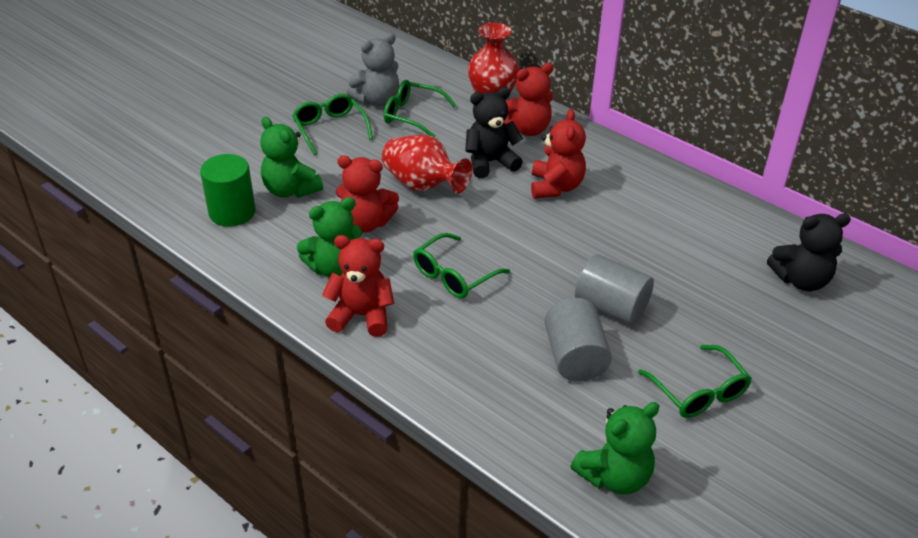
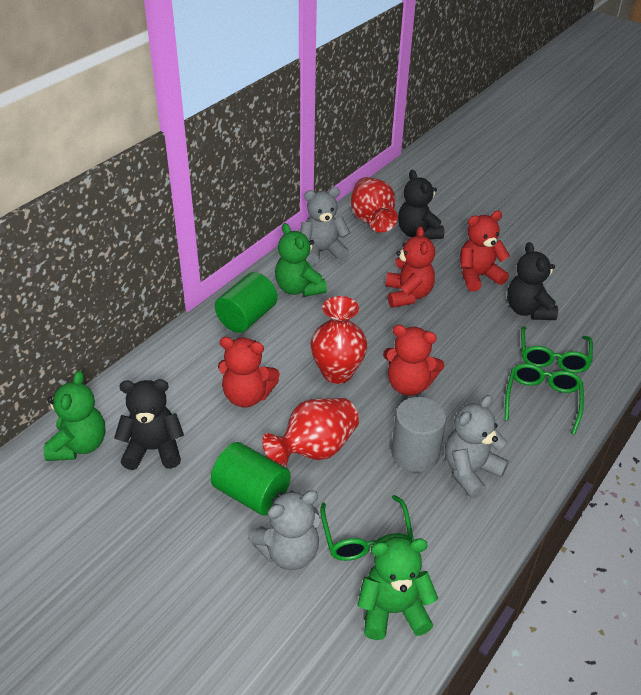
black teddy bear: 2 -> 3
green cylinder: 1 -> 2
green glasses: 4 -> 3
grey cylinder: 2 -> 1
grey teddy bear: 1 -> 3
red vase: 2 -> 3

